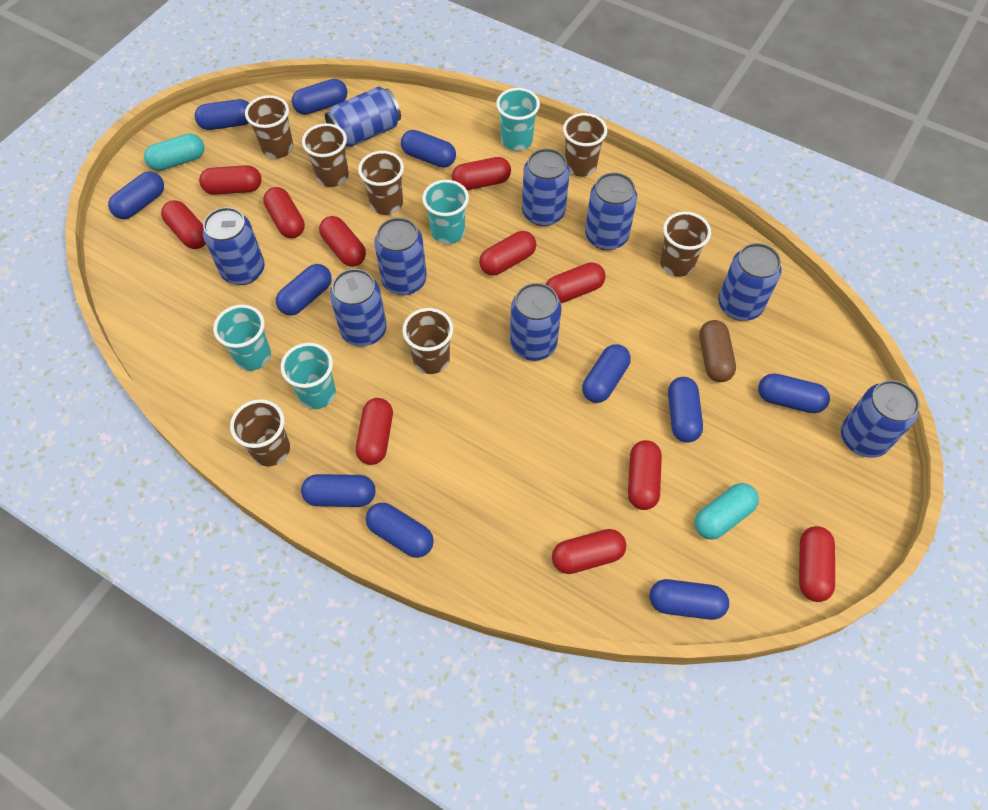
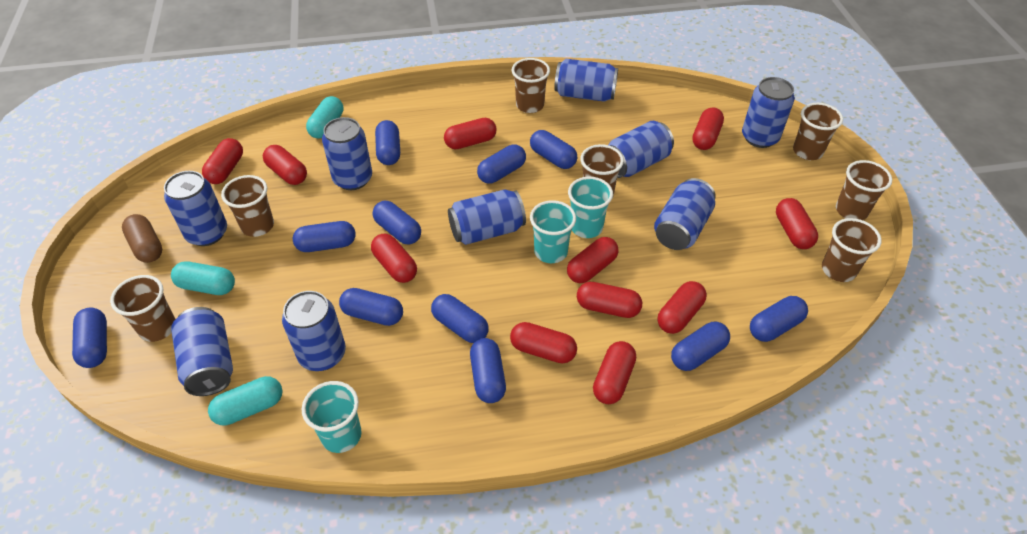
turquoise capsule: 2 -> 3
turquoise cup: 4 -> 3

